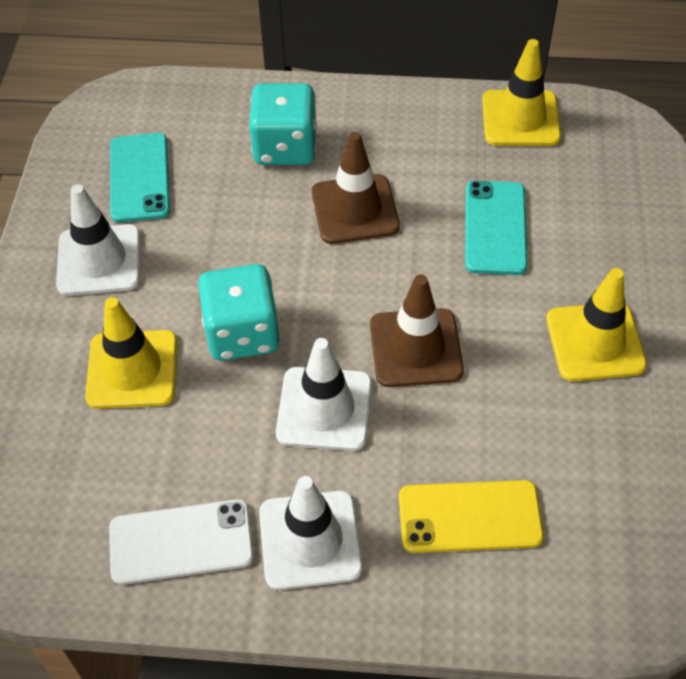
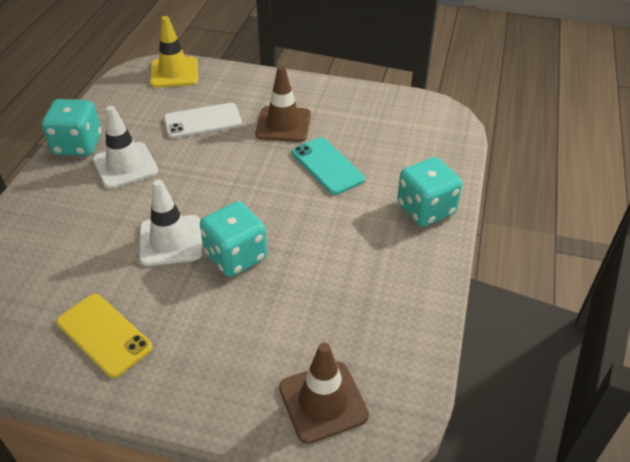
turquoise dice: 2 -> 3
turquoise phone: 2 -> 1
white traffic cone: 3 -> 2
yellow traffic cone: 3 -> 1

